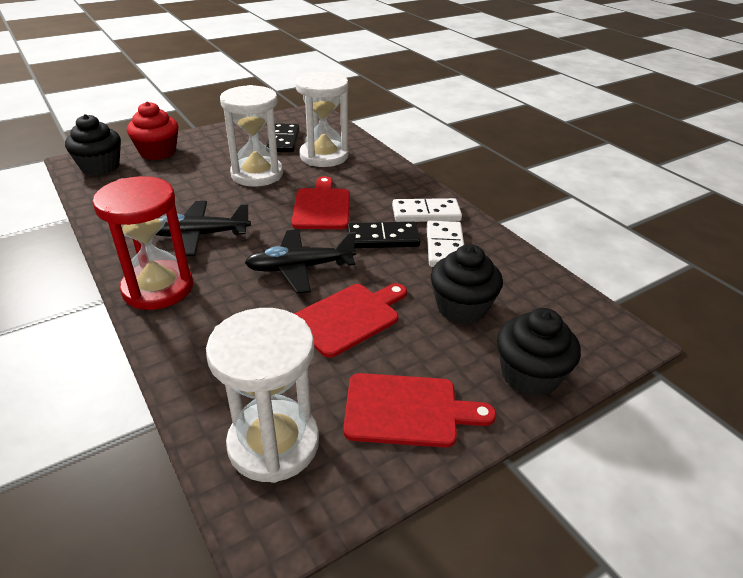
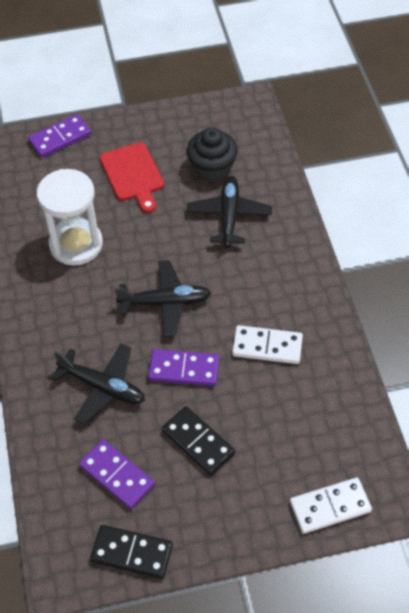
black cupcake: 3 -> 1
black plane: 2 -> 3
purple domino: 0 -> 3
red cupcake: 1 -> 0
red cutting board: 3 -> 1
red hourglass: 1 -> 0
white hourglass: 3 -> 1

